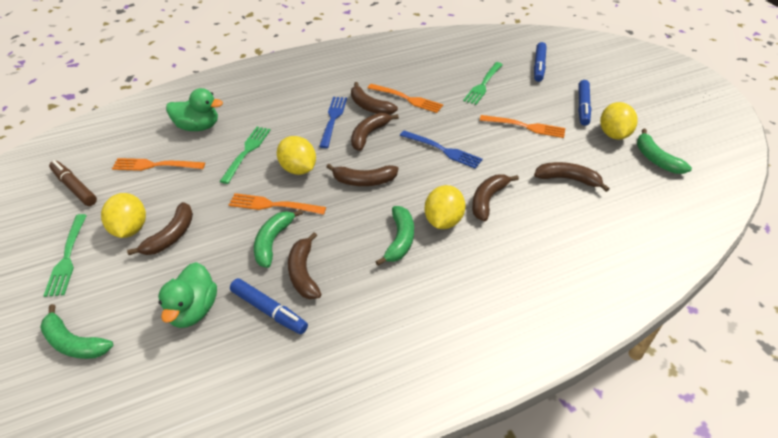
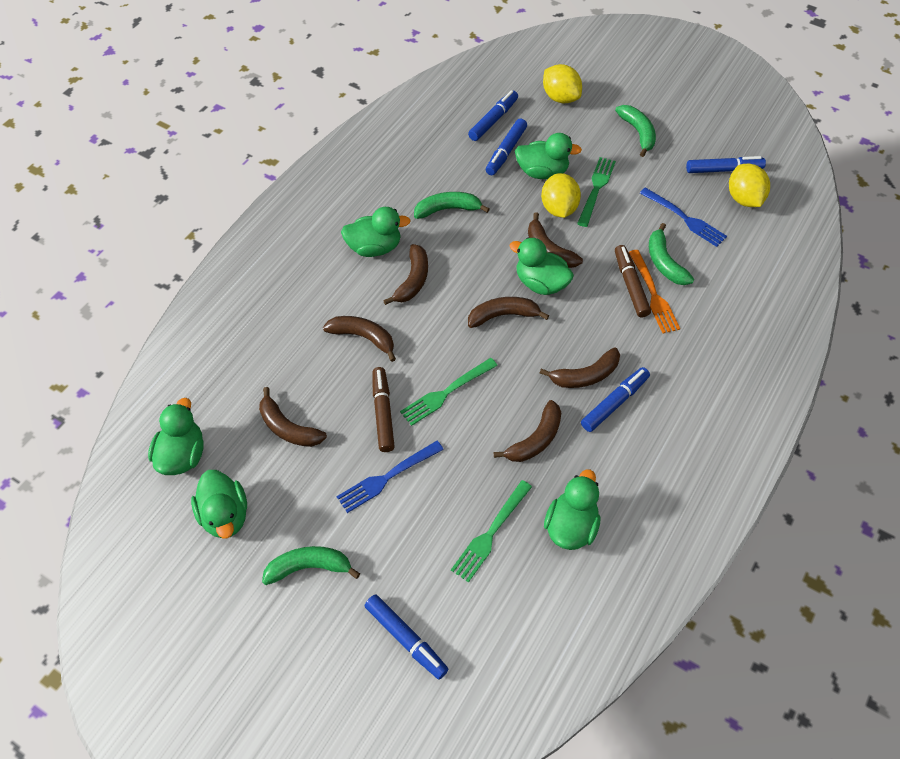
blue marker: 3 -> 5
brown marker: 1 -> 2
green duck: 2 -> 6
orange fork: 4 -> 1
yellow lemon: 4 -> 3

